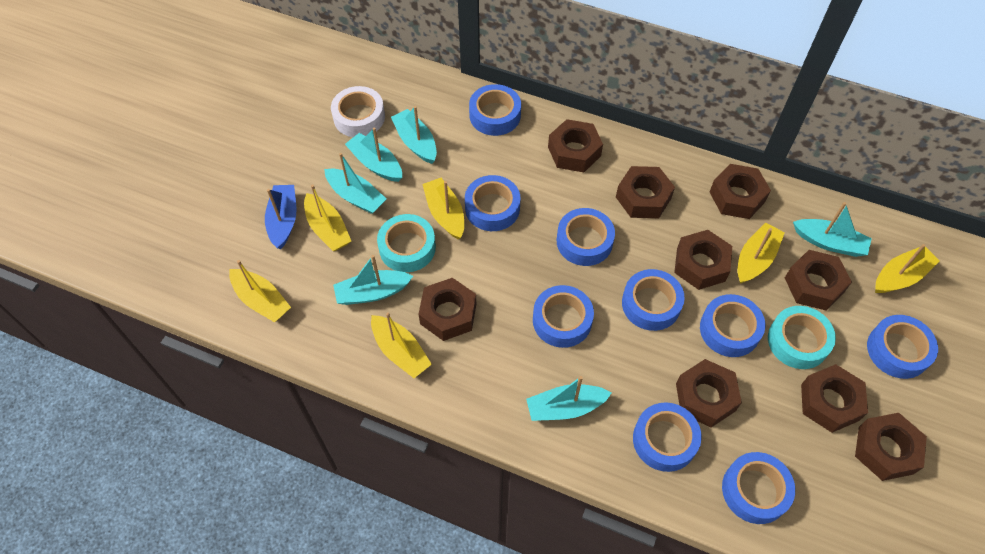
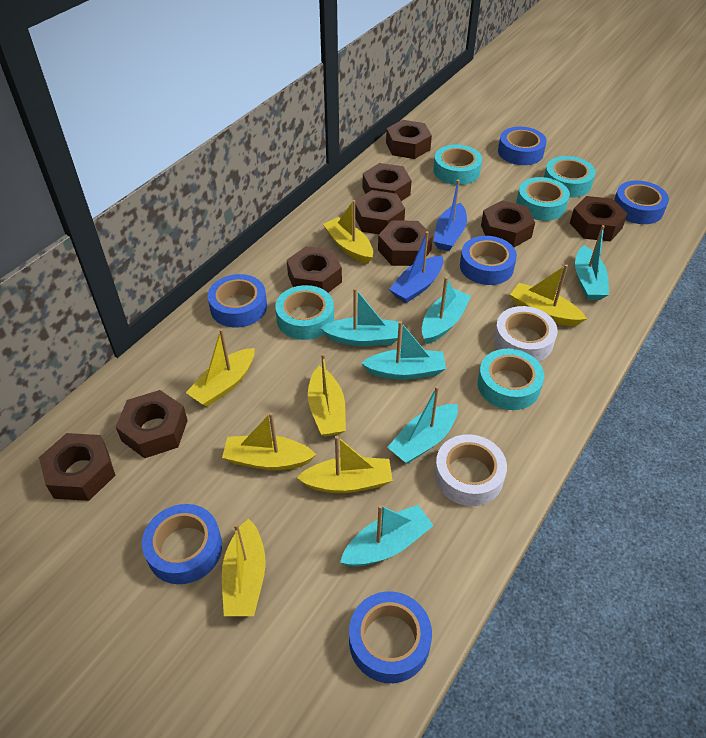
blue boat: 1 -> 2
blue tape: 9 -> 6
turquoise tape: 2 -> 5
white tape: 1 -> 2
yellow boat: 6 -> 7

